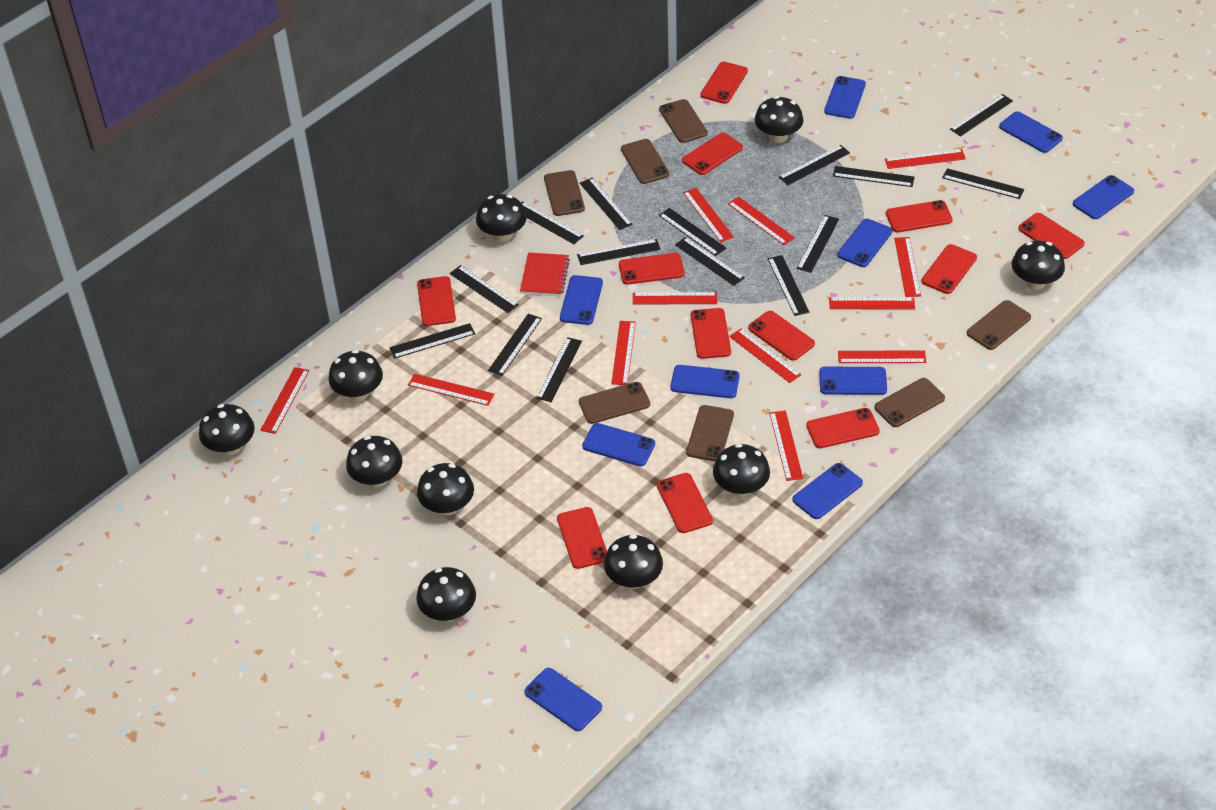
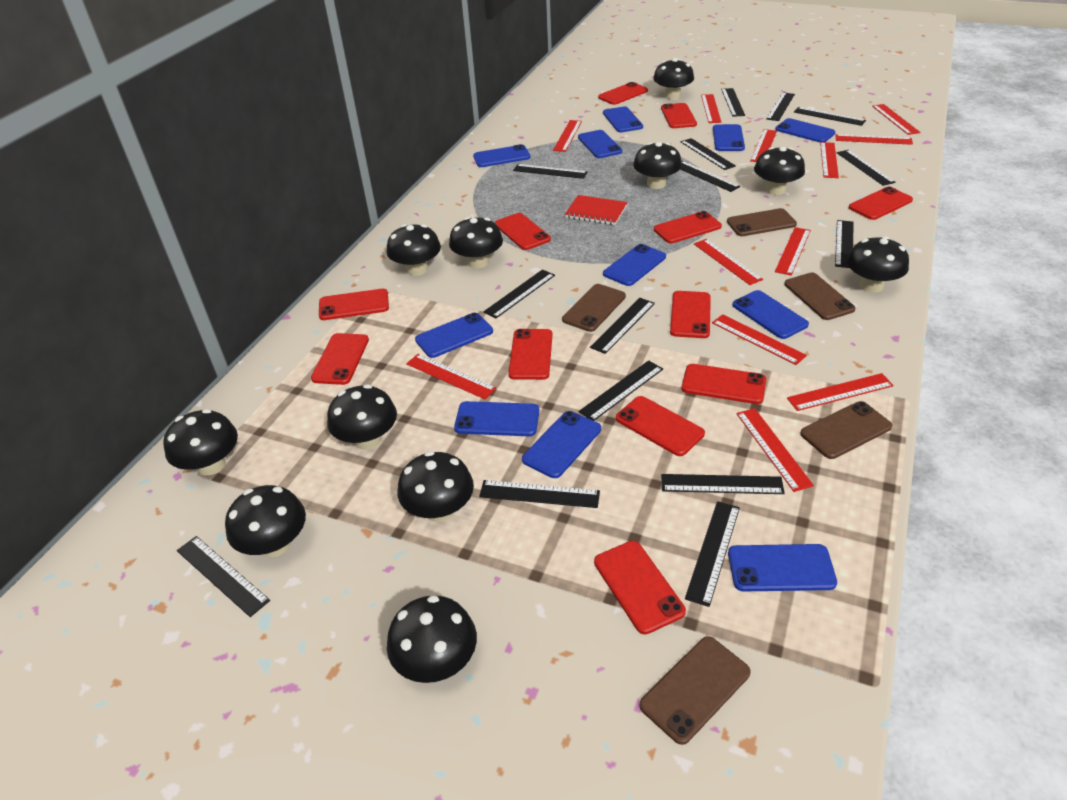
black mushroom: 10 -> 11
blue phone: 10 -> 11
brown phone: 7 -> 5

